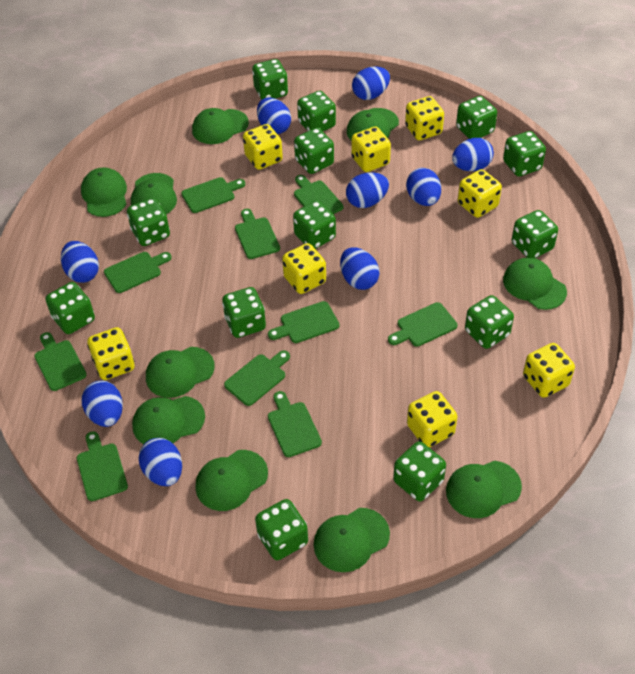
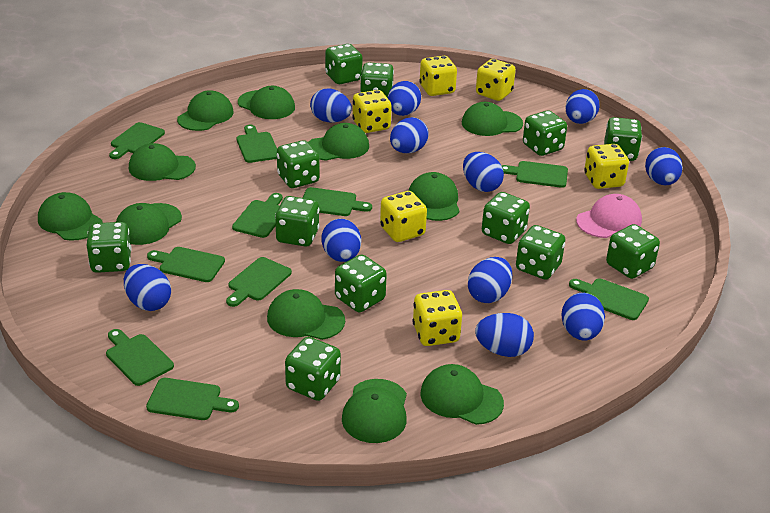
blue egg: 9 -> 11
green cap: 10 -> 11
green dice: 13 -> 12
pink cap: 0 -> 1
yellow dice: 8 -> 6

